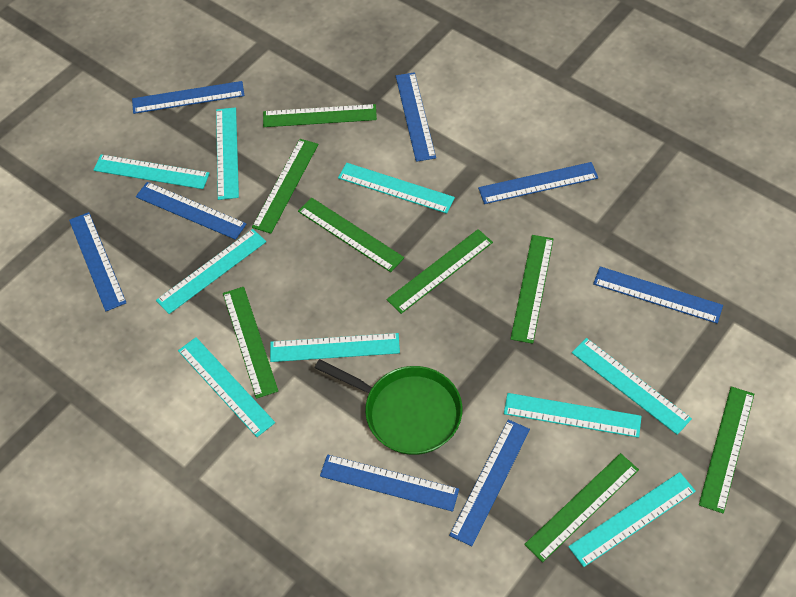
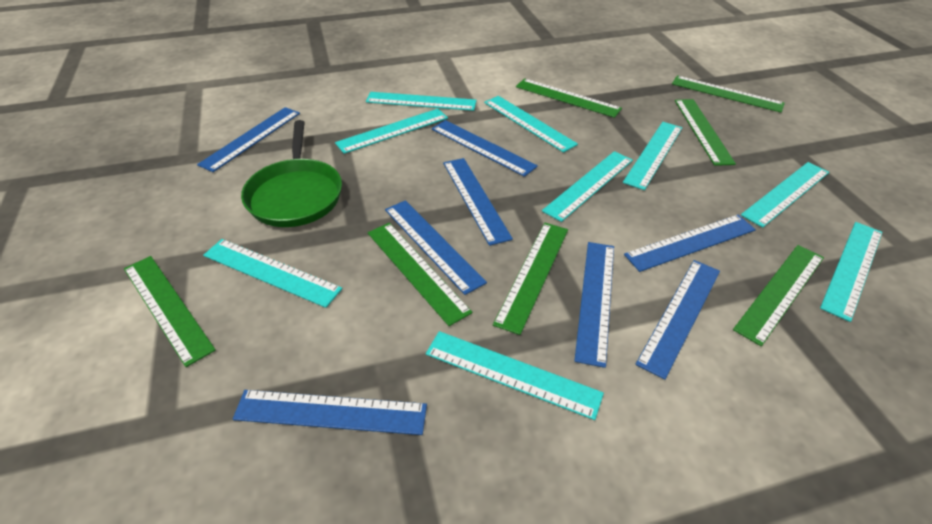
green ruler: 8 -> 7

